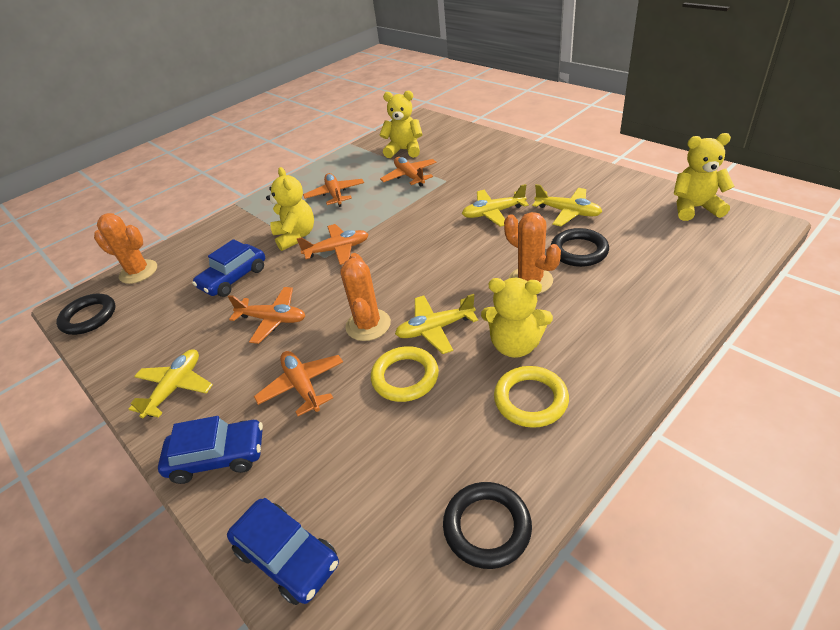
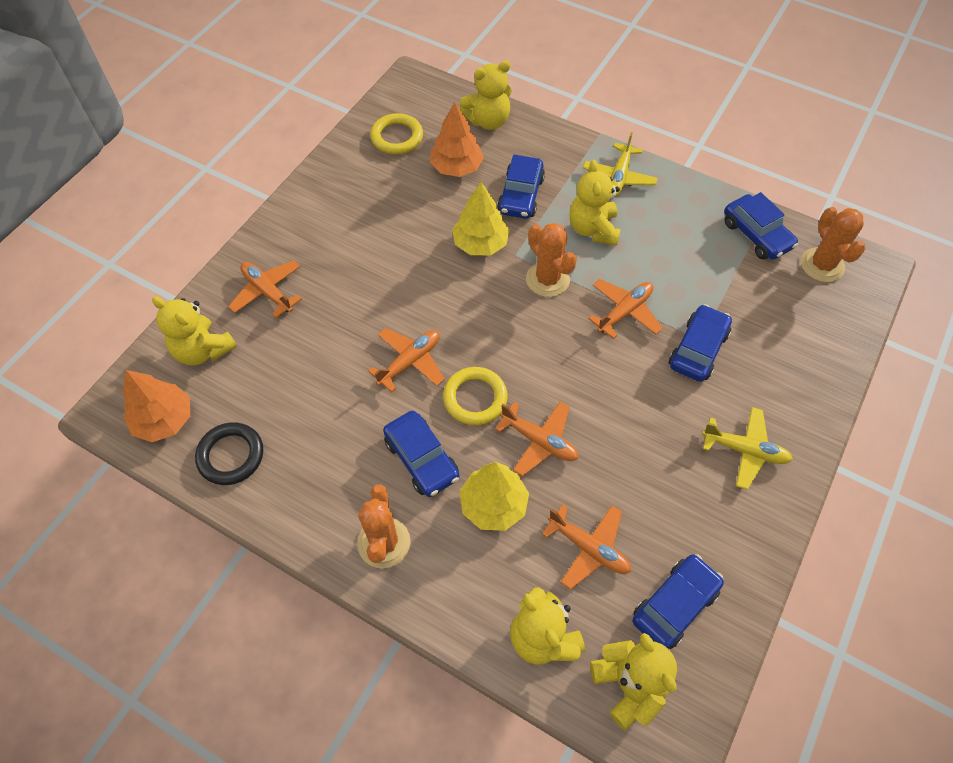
black ring: 3 -> 1
blue car: 3 -> 5
orange tree: 0 -> 2
yellow plane: 4 -> 2
yellow teddy bear: 4 -> 5
yellow tree: 0 -> 2

